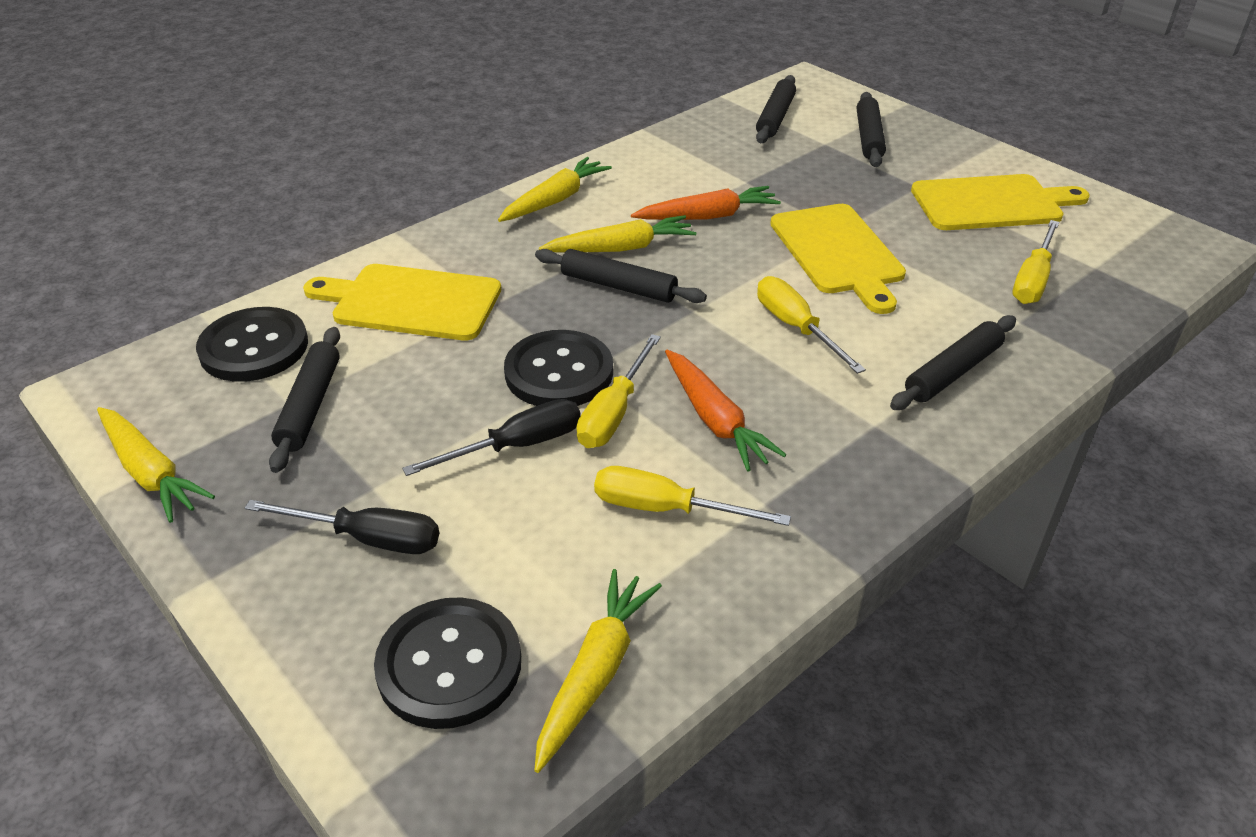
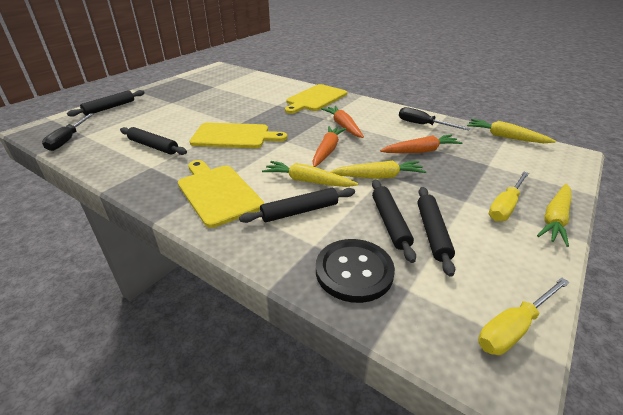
black button: 3 -> 1
orange carrot: 2 -> 3
yellow screwdriver: 4 -> 2

